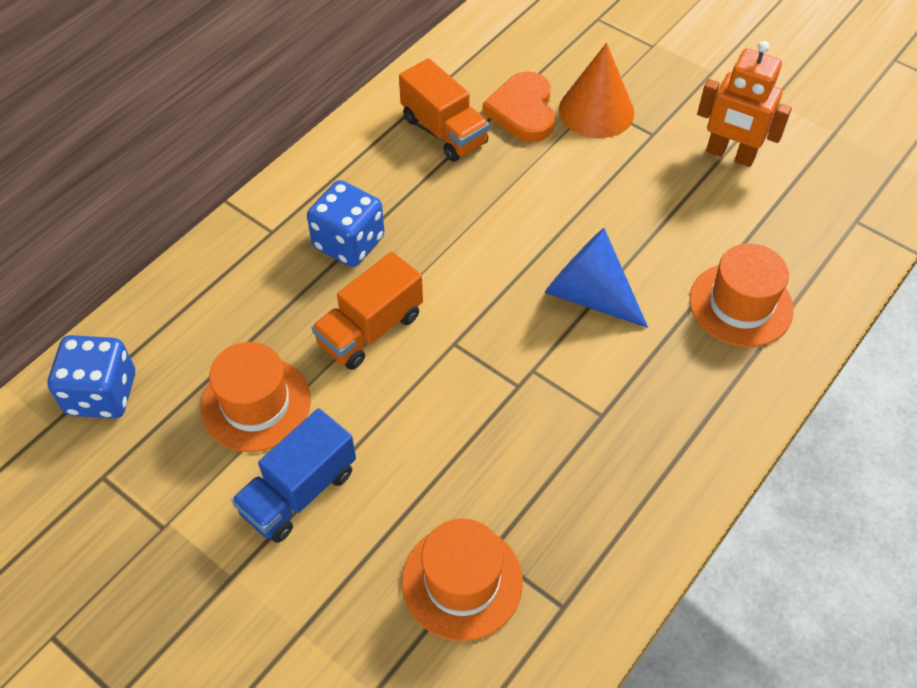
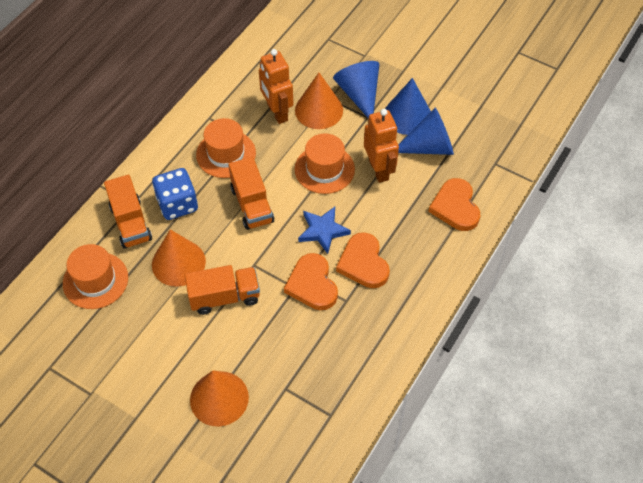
blue cone: 1 -> 3
blue dice: 2 -> 1
blue star: 0 -> 1
blue truck: 1 -> 0
orange cone: 1 -> 3
orange heart: 1 -> 3
orange robot: 1 -> 2
orange truck: 2 -> 3

